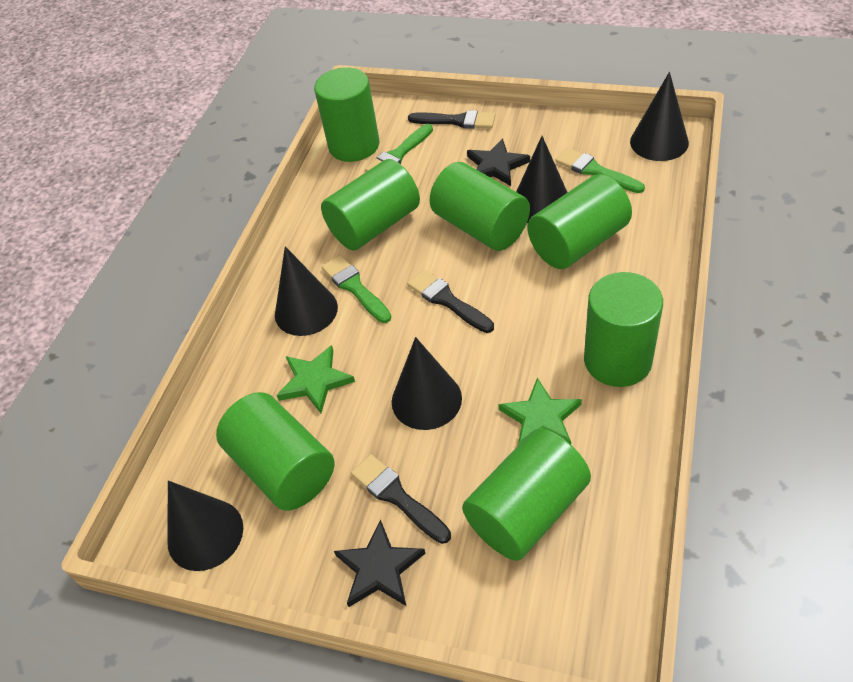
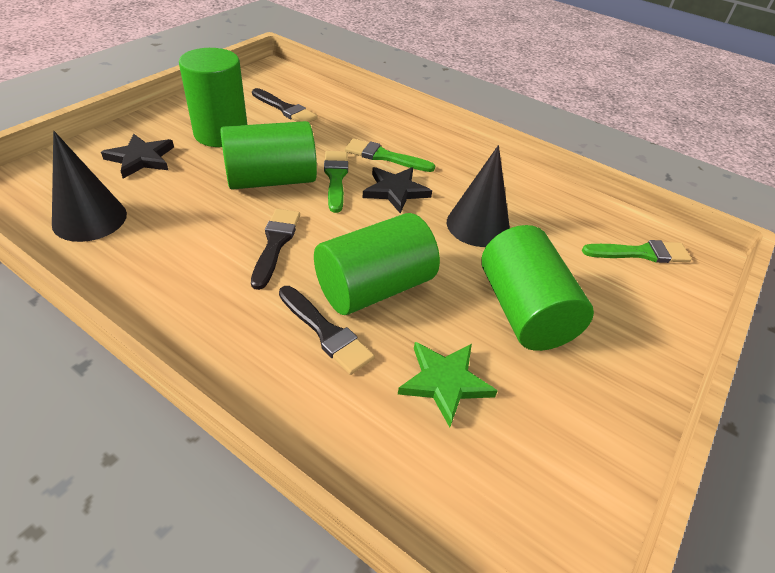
black cone: 5 -> 2
green cylinder: 7 -> 4
green star: 2 -> 1

